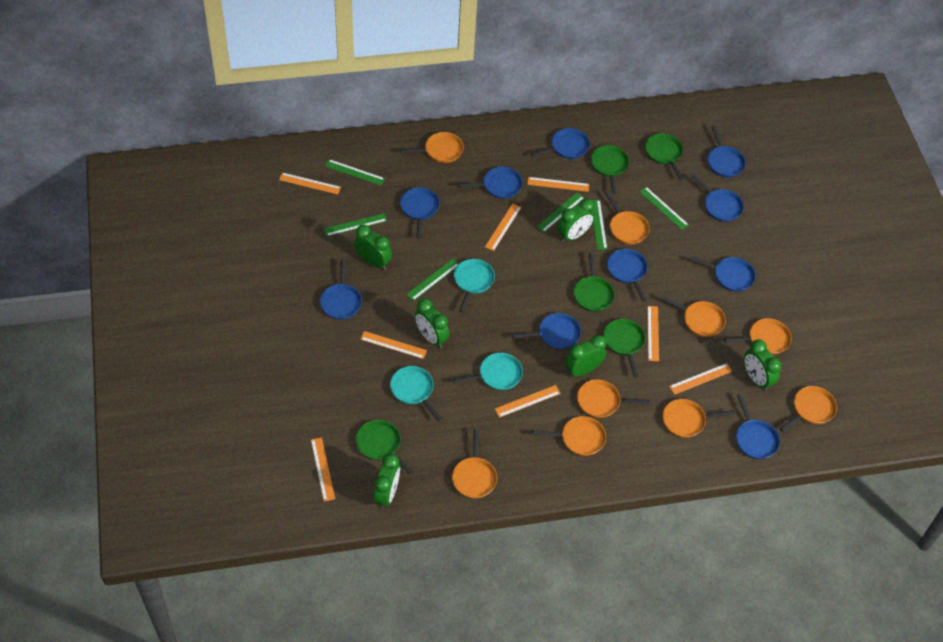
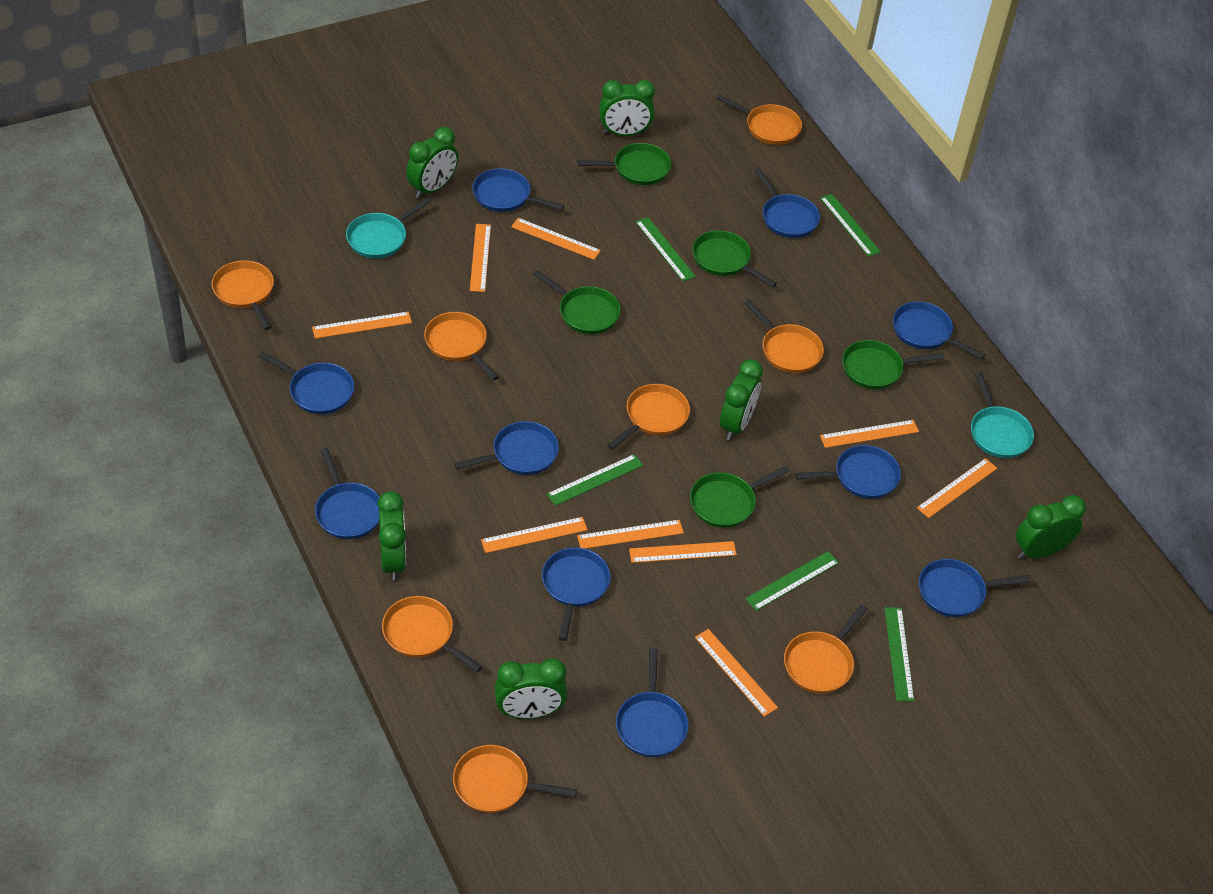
green ruler: 6 -> 5
orange pan: 9 -> 8
orange ruler: 8 -> 9
turquoise pan: 3 -> 2

